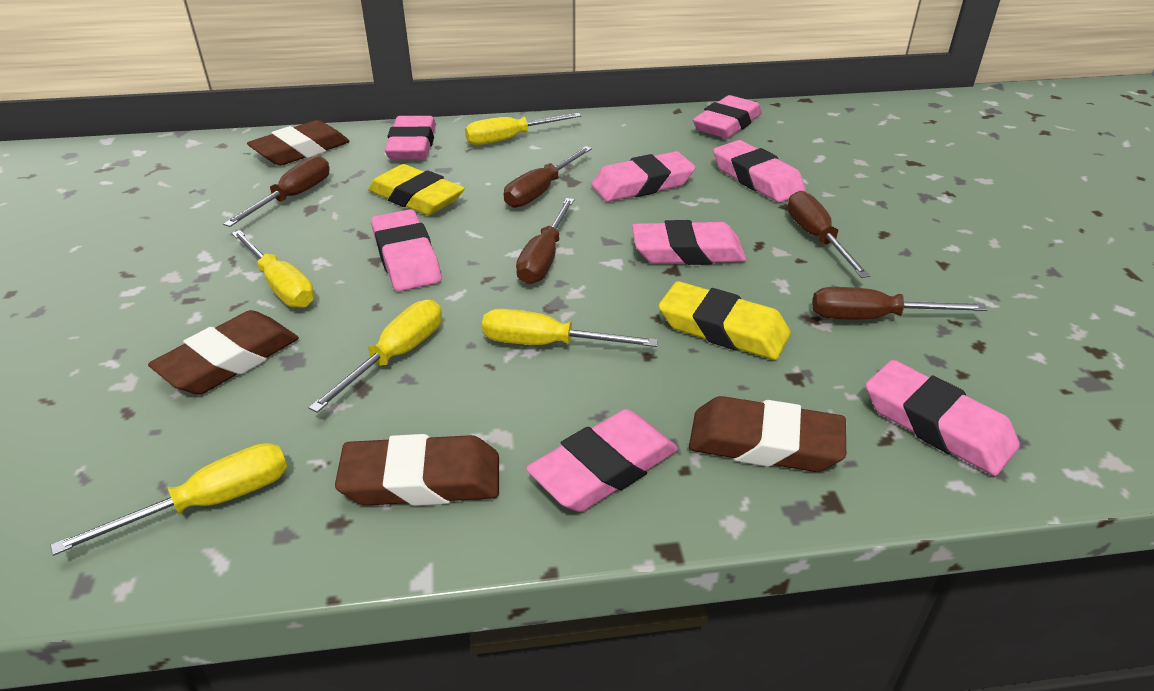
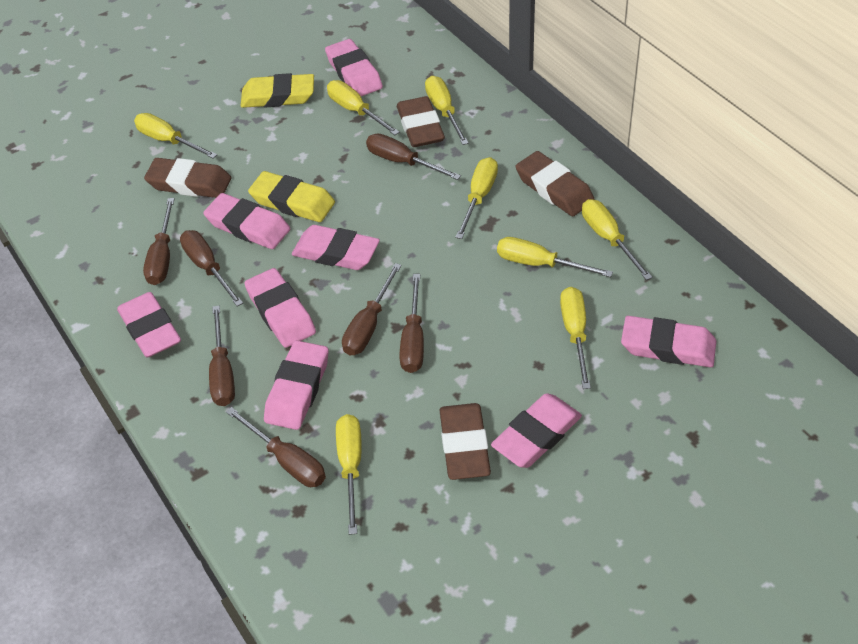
brown screwdriver: 5 -> 7
yellow screwdriver: 5 -> 8

